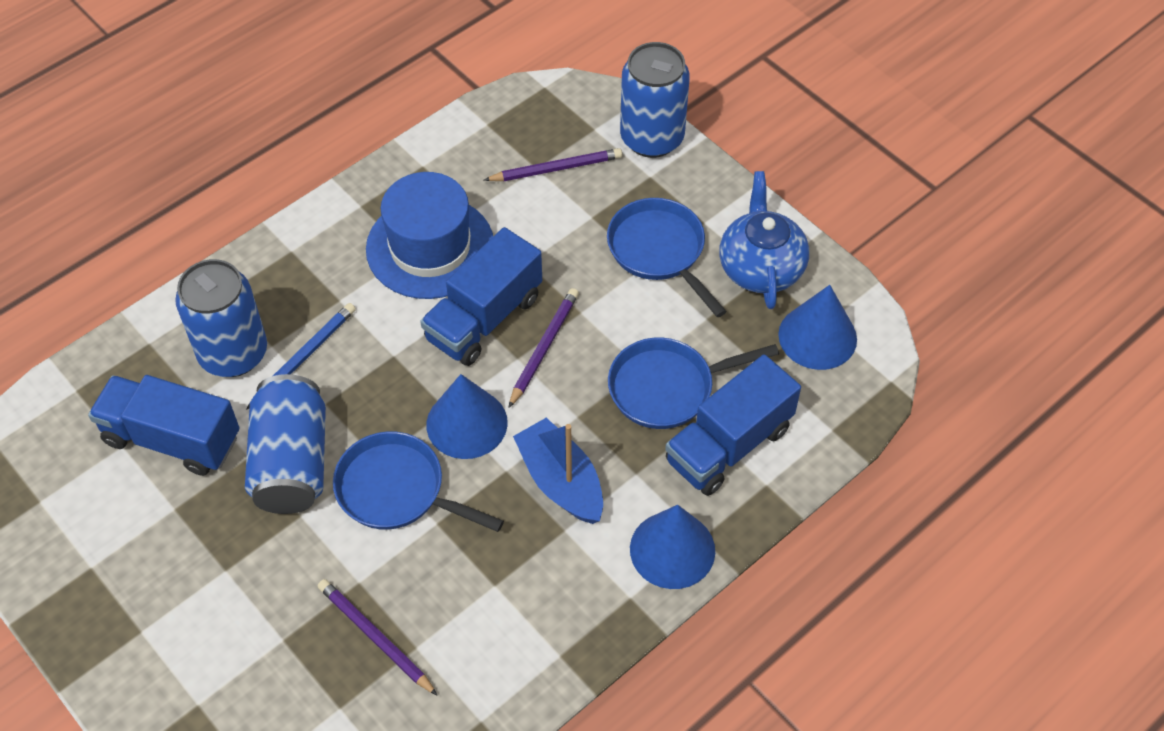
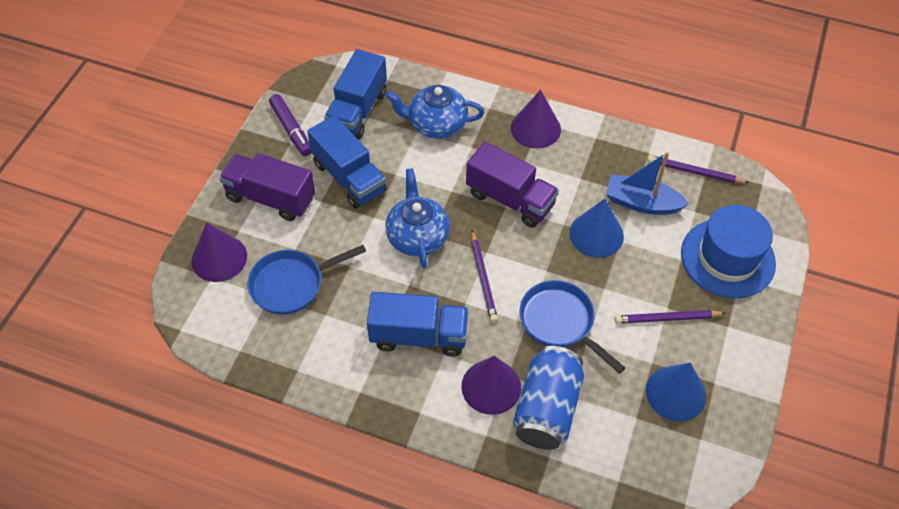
blue can: 3 -> 1
blue cone: 3 -> 2
blue pan: 3 -> 2
blue pencil: 1 -> 0
blue teapot: 1 -> 2
purple cone: 0 -> 3
purple marker: 0 -> 1
purple truck: 0 -> 2

